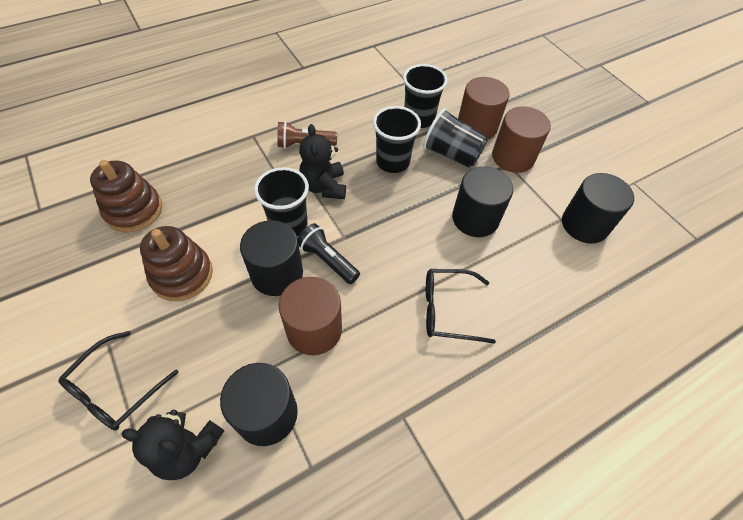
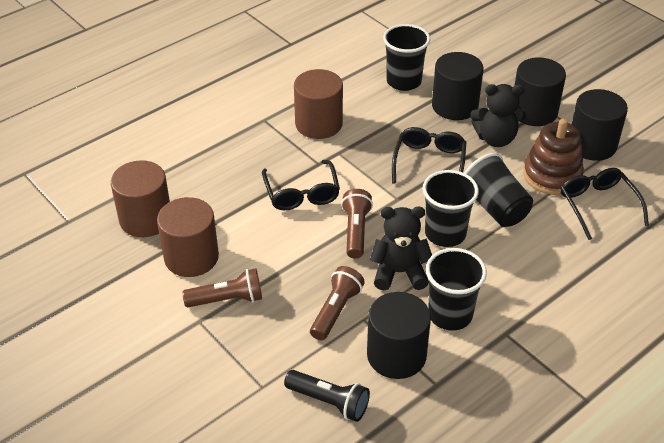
black glasses: 2 -> 3
brown flashlight: 1 -> 3
brown stacking toy: 2 -> 1

